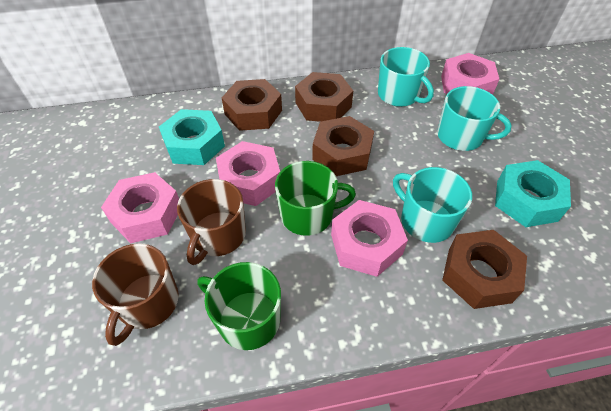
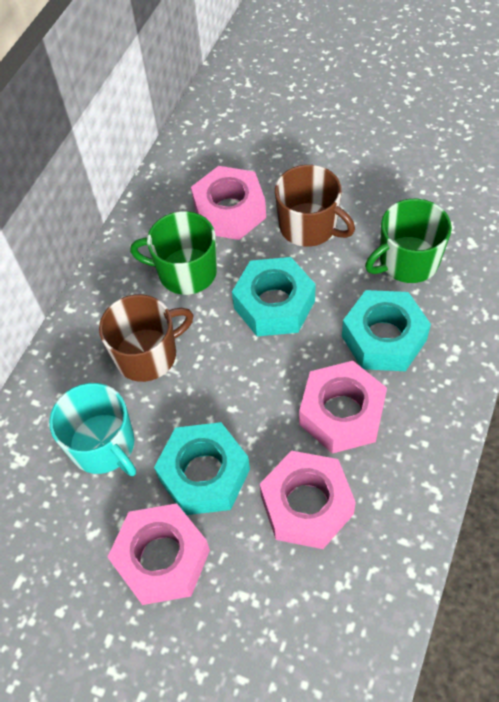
brown nut: 4 -> 0
turquoise mug: 3 -> 1
turquoise nut: 2 -> 3

